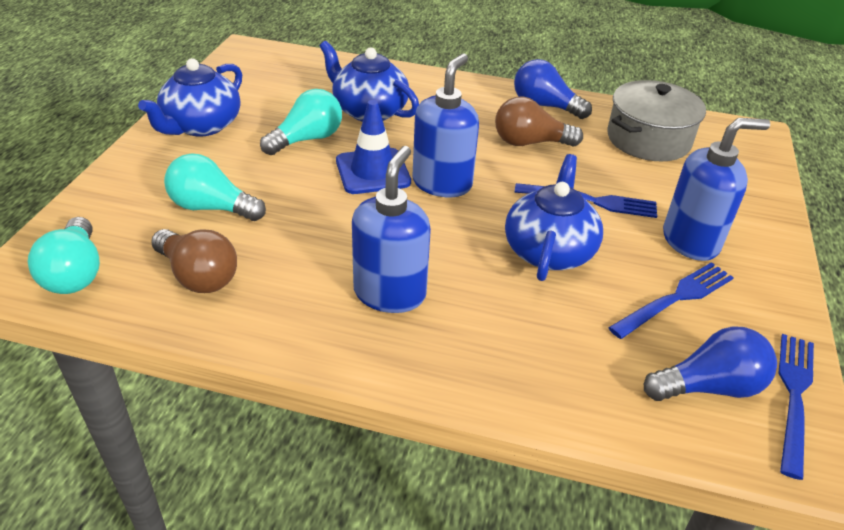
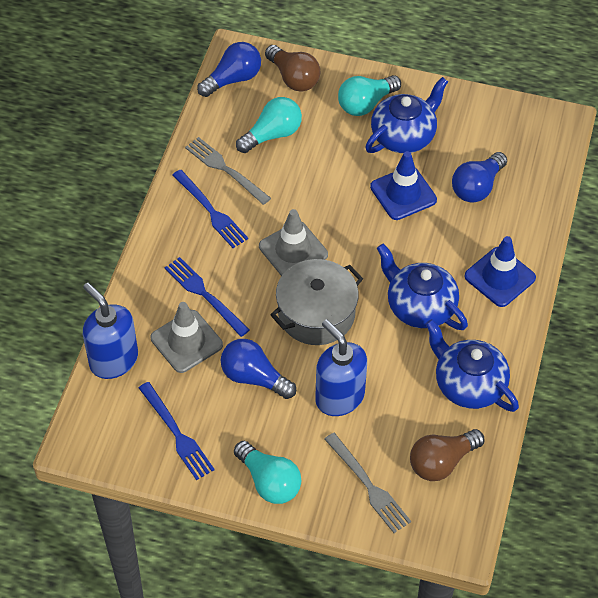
blue light bulb: 2 -> 3
blue soap dispenser: 3 -> 2
blue traffic cone: 1 -> 2
grey fork: 0 -> 2
grey traffic cone: 0 -> 2

